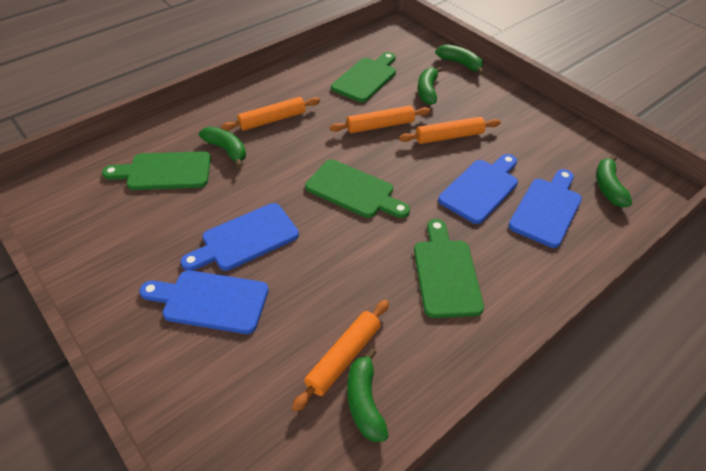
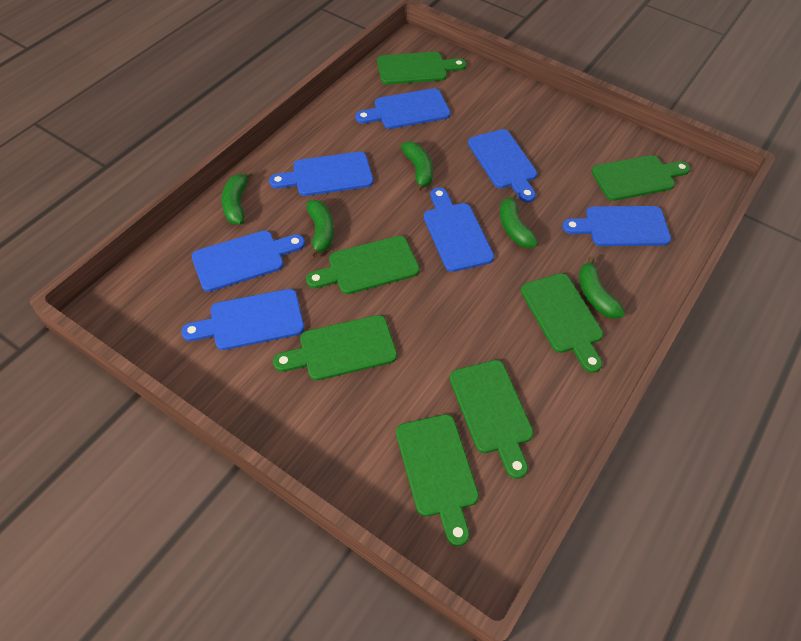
blue cutting board: 4 -> 7
green cutting board: 4 -> 7
orange rolling pin: 4 -> 0

